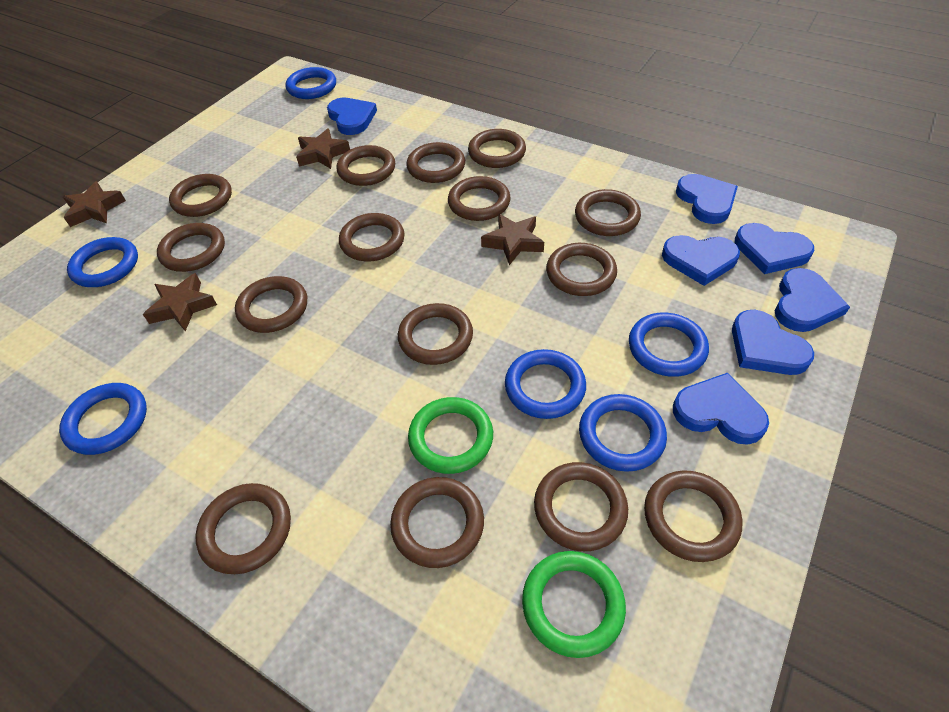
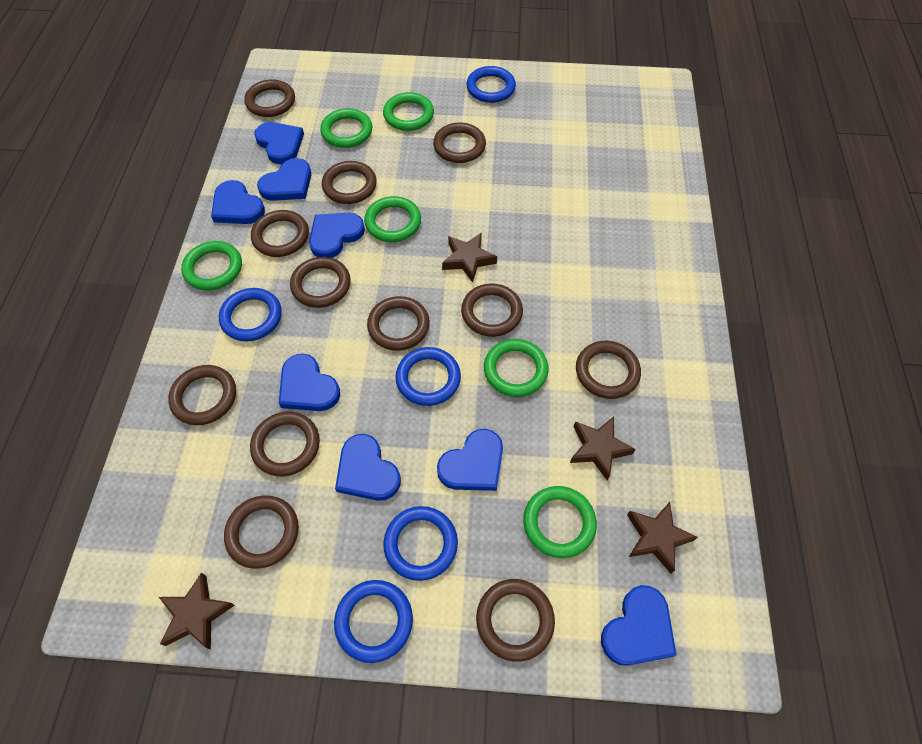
blue heart: 7 -> 8
blue ring: 6 -> 5
brown ring: 15 -> 12
green ring: 2 -> 6

